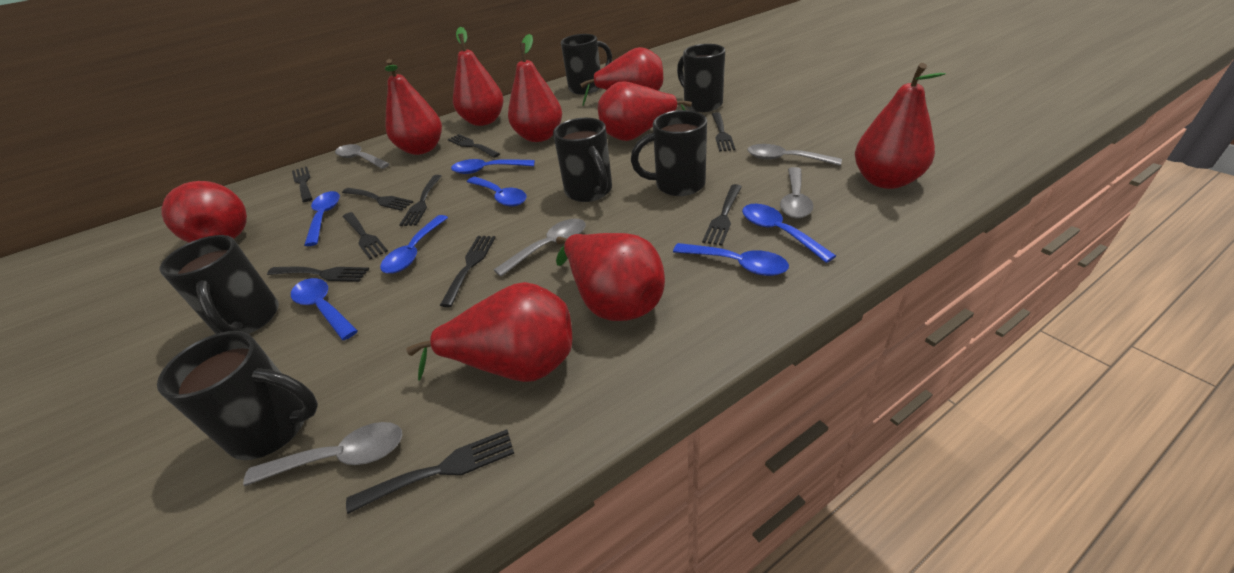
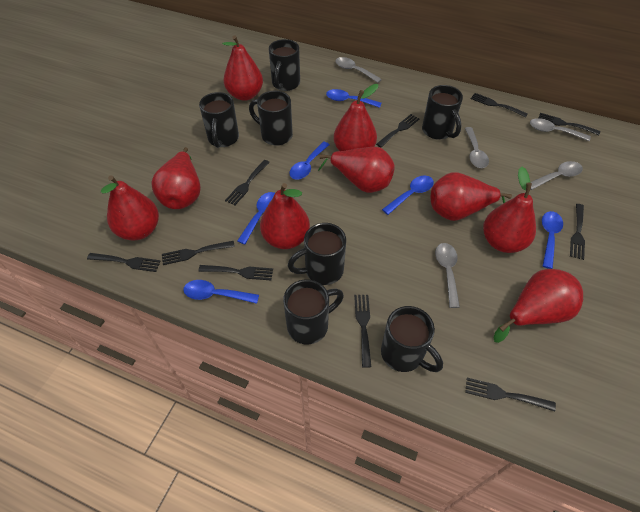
black mug: 6 -> 7
blue spoon: 7 -> 6

